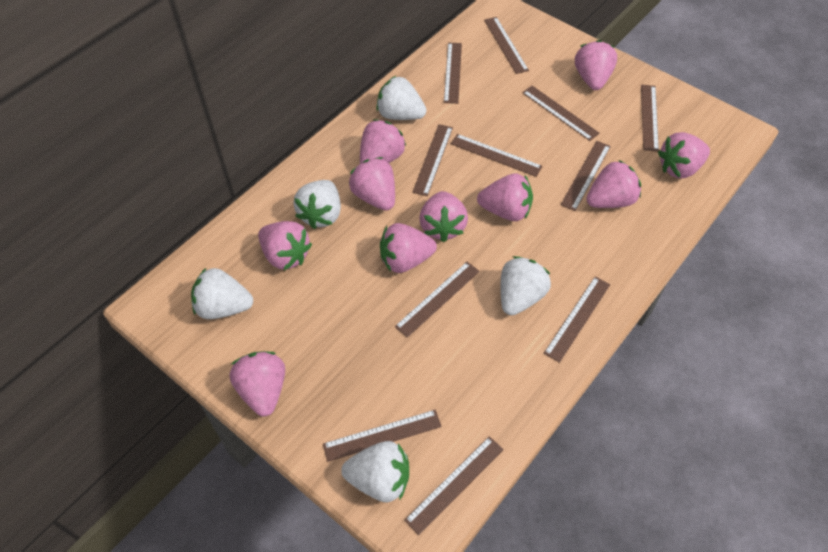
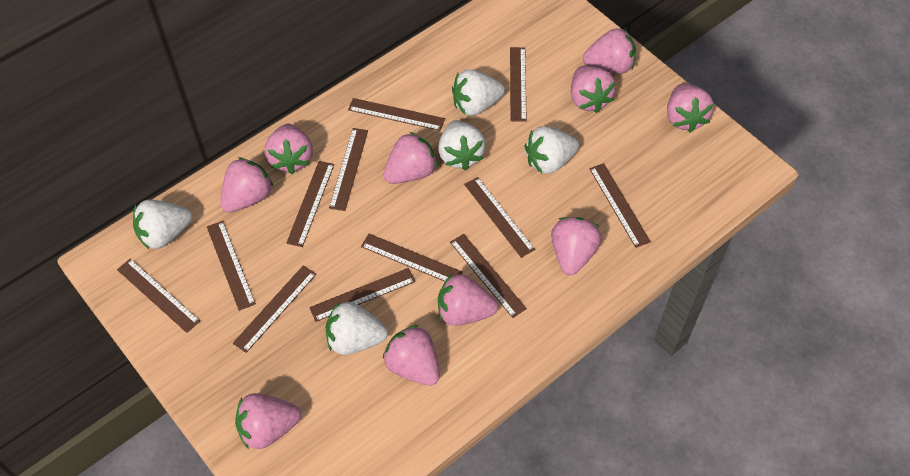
brown ruler: 11 -> 12

